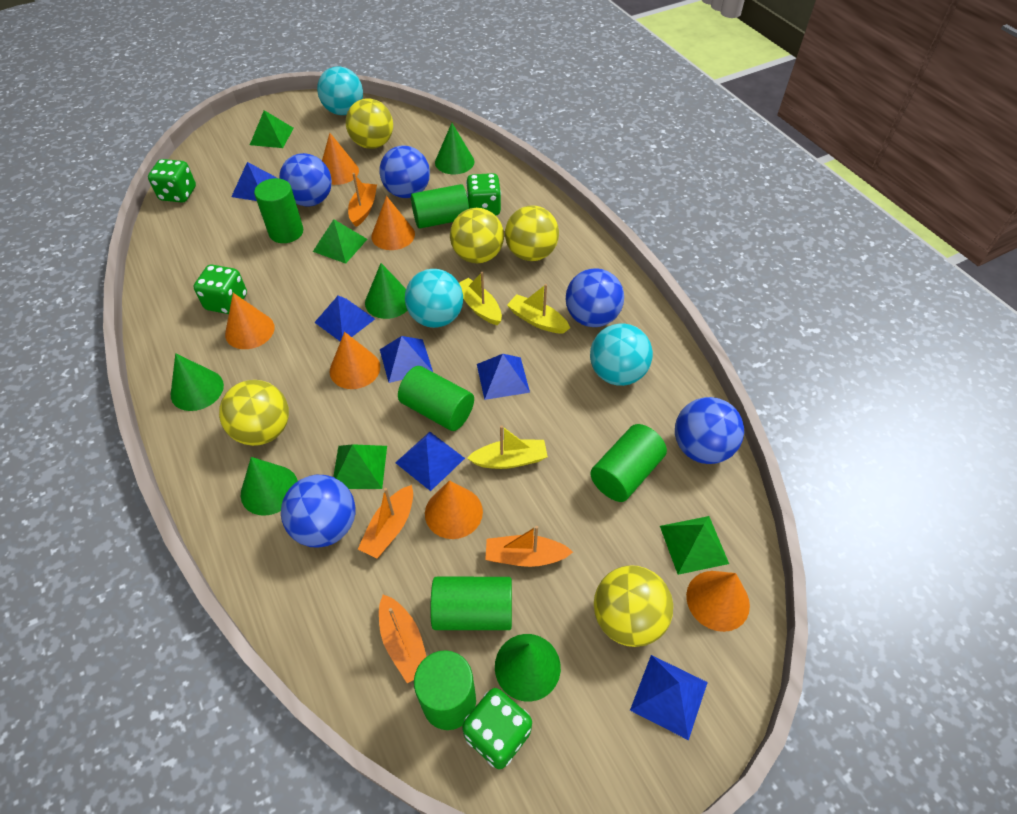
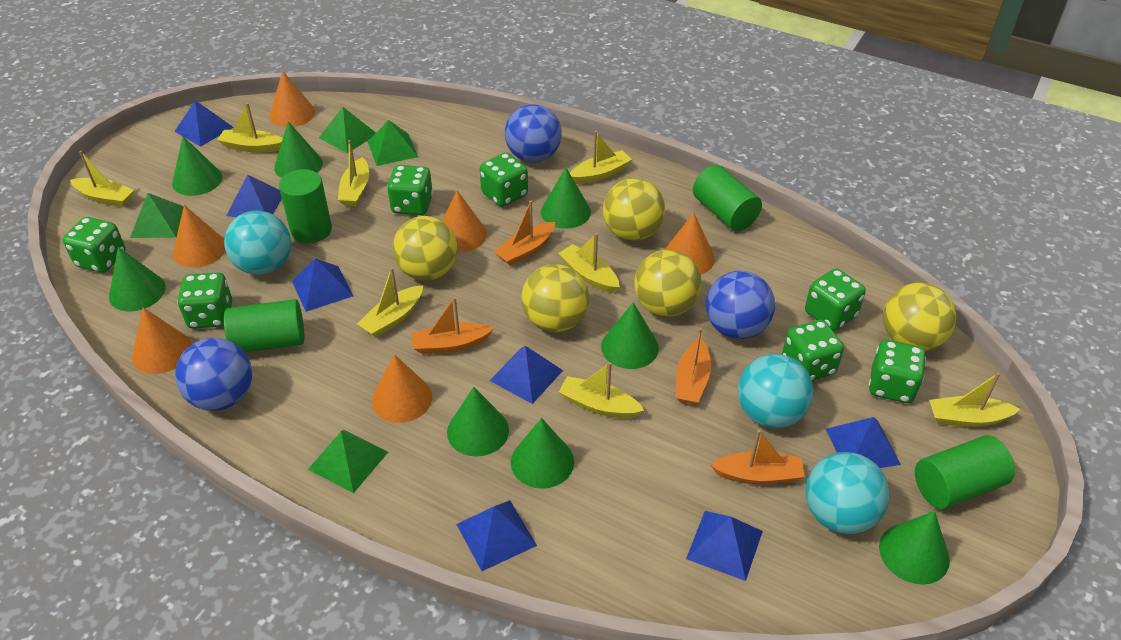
blue ball: 5 -> 3
blue pyramid: 6 -> 7
green cone: 5 -> 8
green cylinder: 6 -> 4
green dice: 4 -> 7
yellow boat: 3 -> 8

